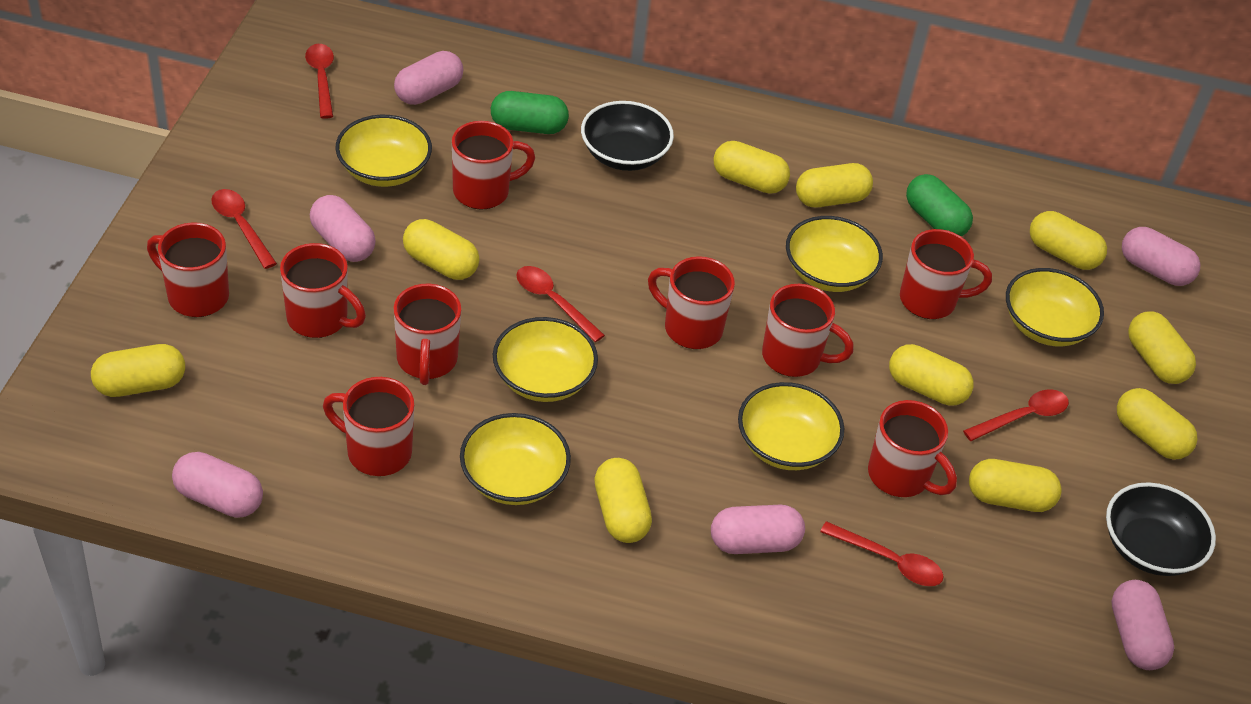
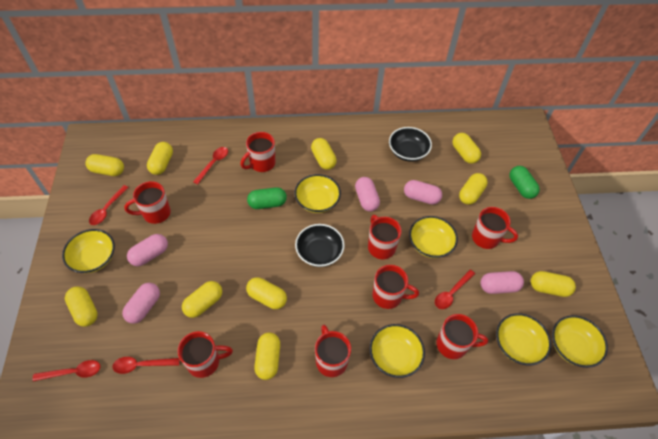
pink capsule: 6 -> 5
red mug: 9 -> 8

